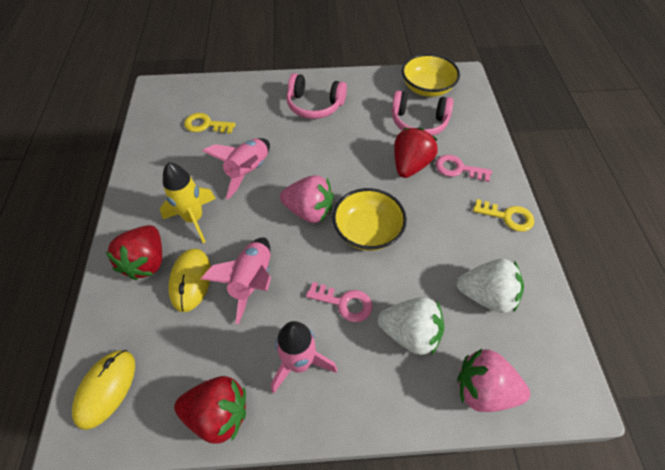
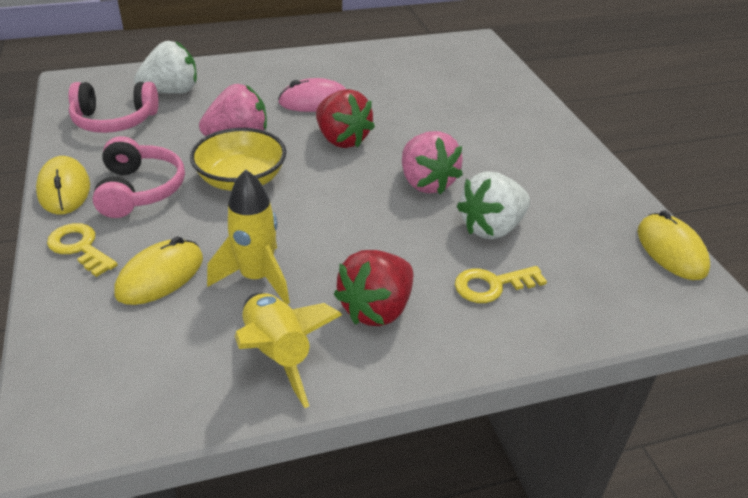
pink key: 2 -> 0
pink mouse: 0 -> 1
pink rocket: 3 -> 0
red strawberry: 3 -> 2
yellow bowl: 2 -> 1
yellow mouse: 2 -> 3
yellow rocket: 1 -> 2

